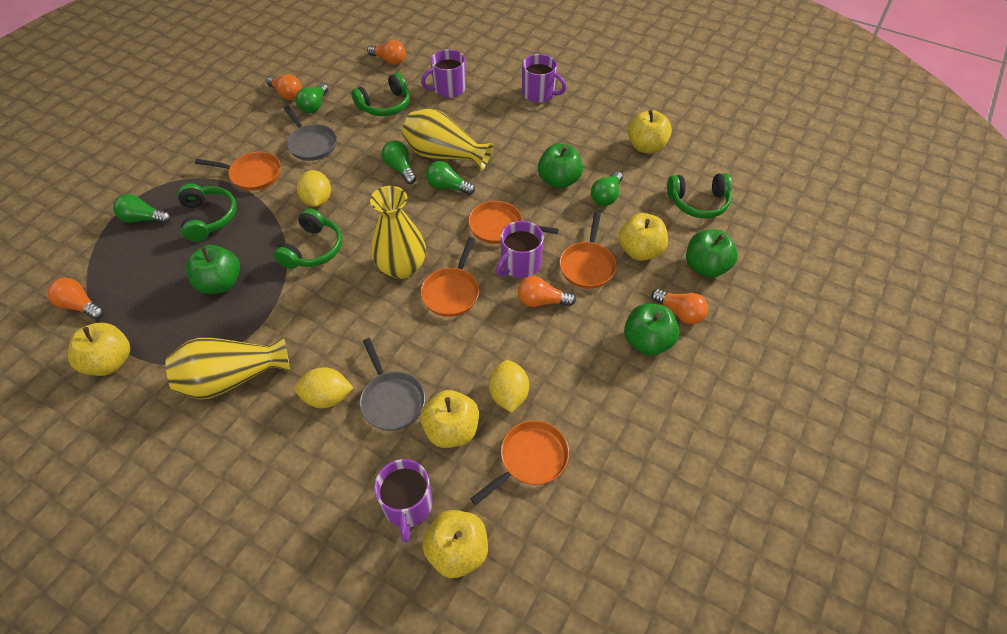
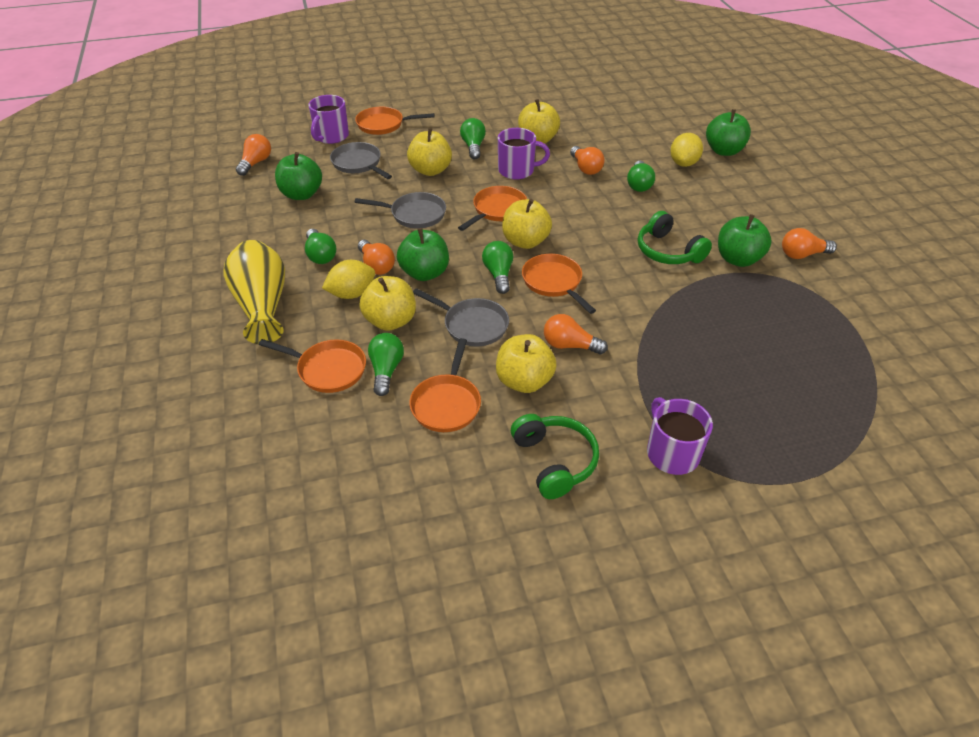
green headphones: 4 -> 2
grey pan: 2 -> 3
purple mug: 4 -> 3
yellow lemon: 3 -> 2
yellow vase: 3 -> 1

